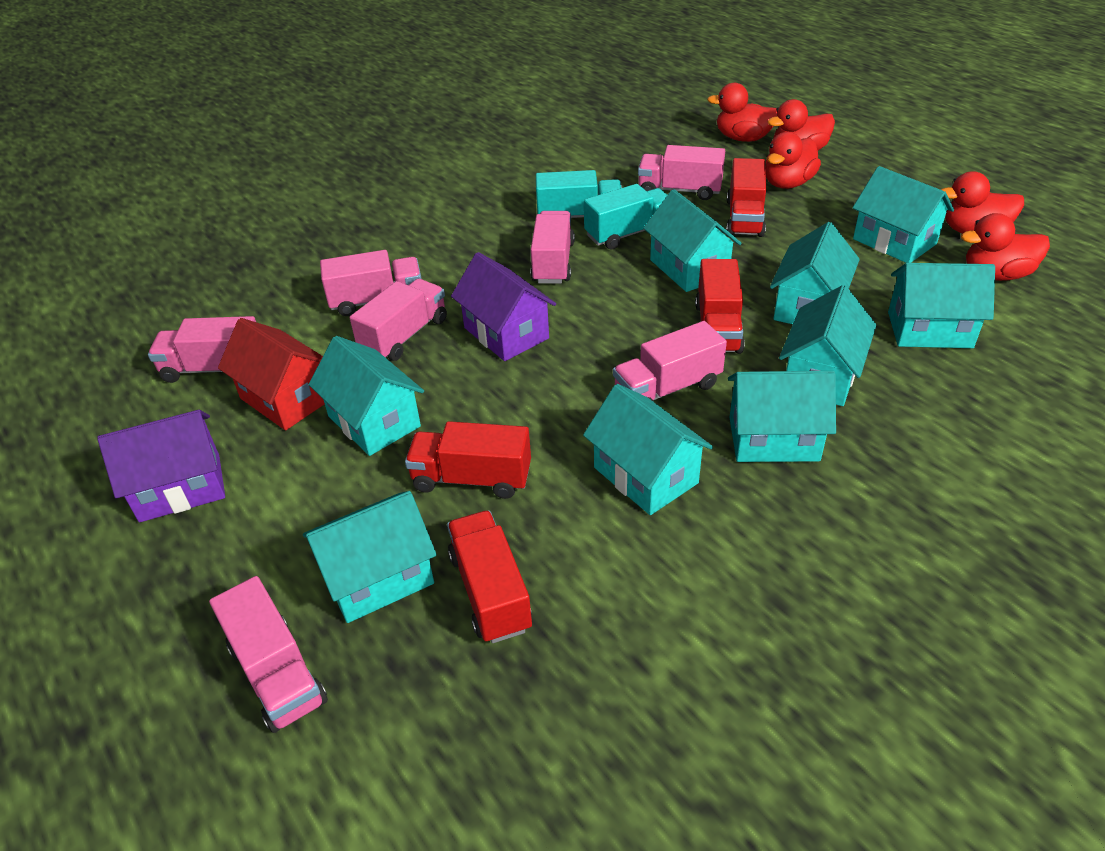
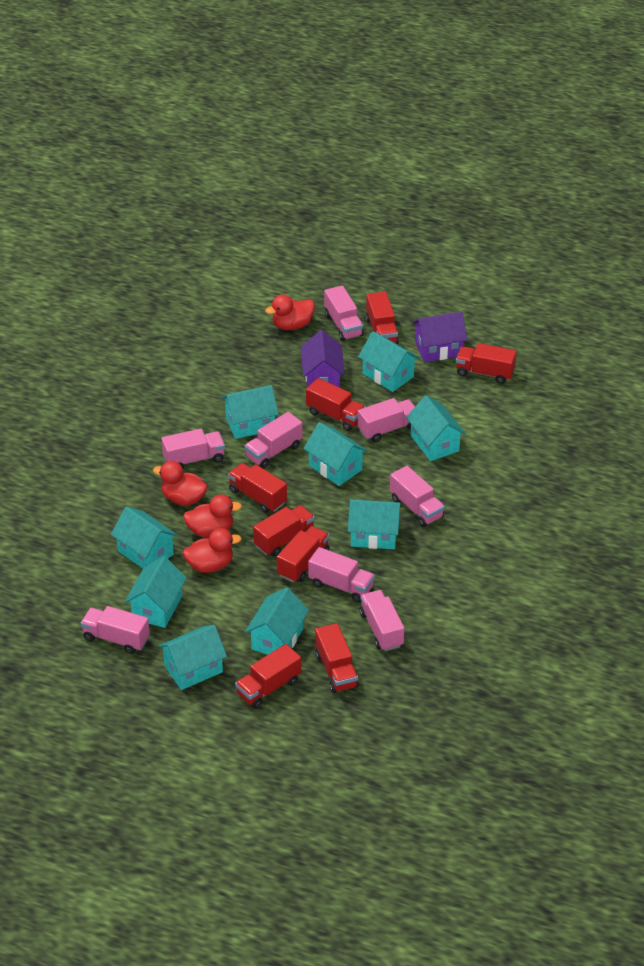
pink truck: 7 -> 8
red duck: 5 -> 4
red house: 1 -> 0
red truck: 4 -> 8
turquoise truck: 2 -> 0

